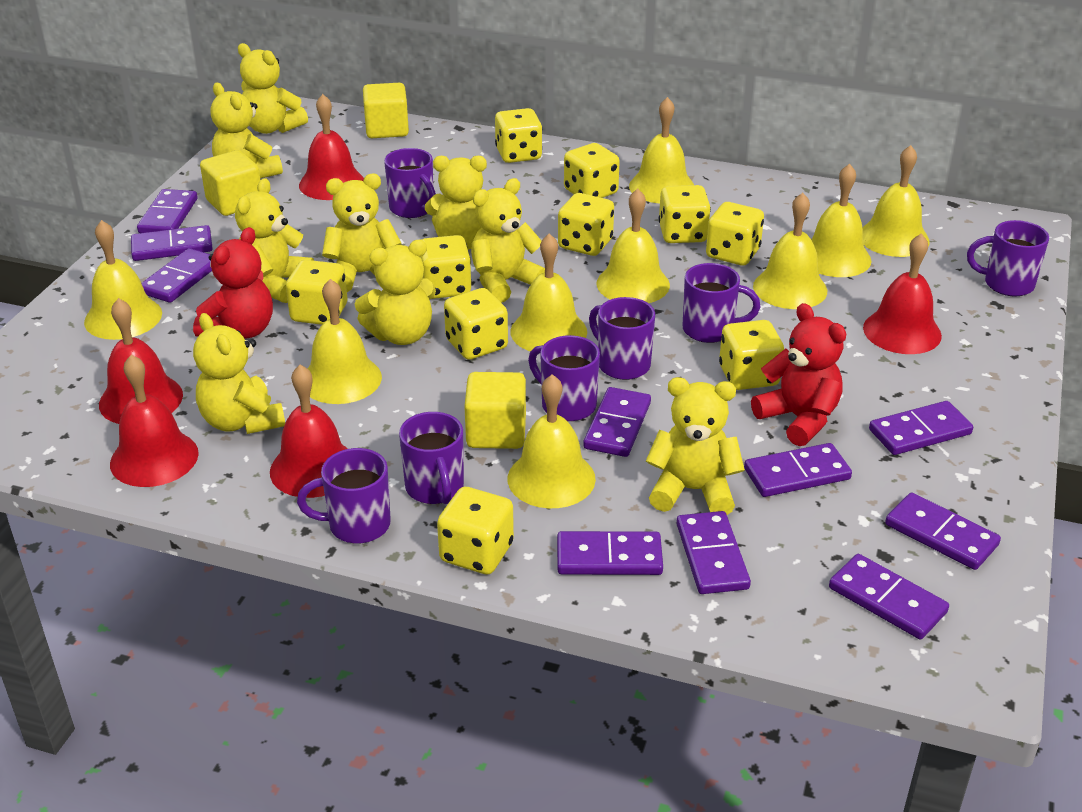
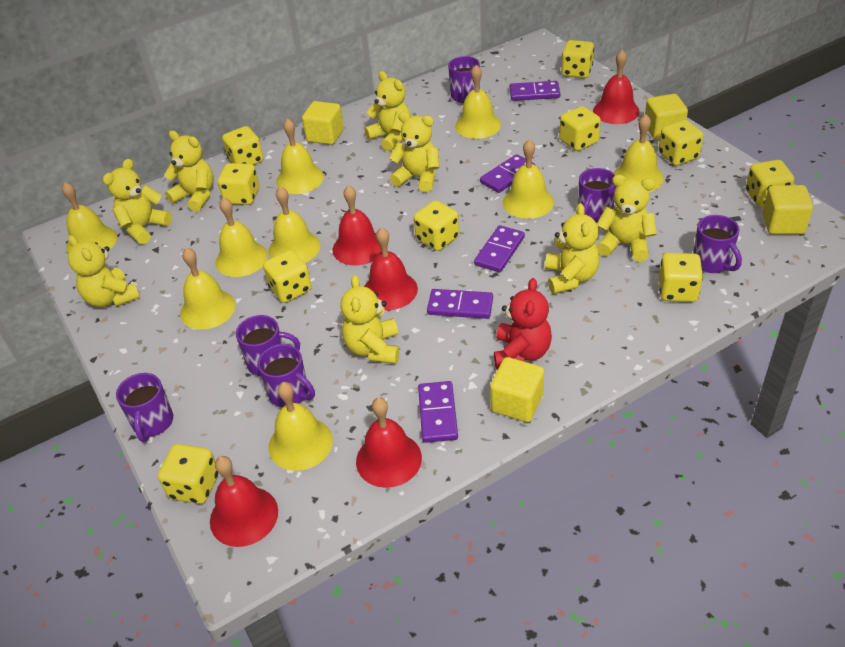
purple domino: 10 -> 5
purple mug: 7 -> 6
red teddy bear: 2 -> 1
yellow cube: 3 -> 4
yellow teddy bear: 9 -> 8

